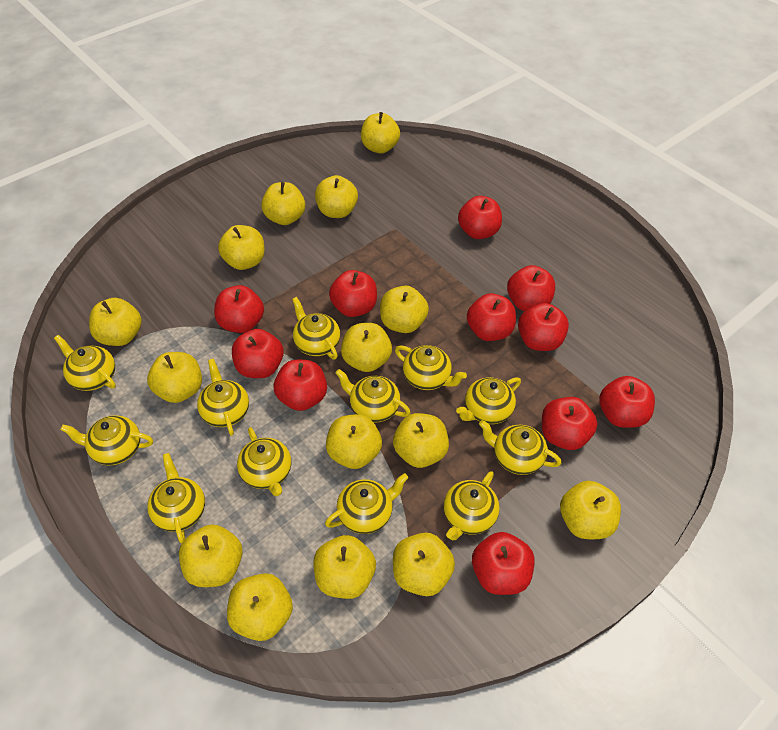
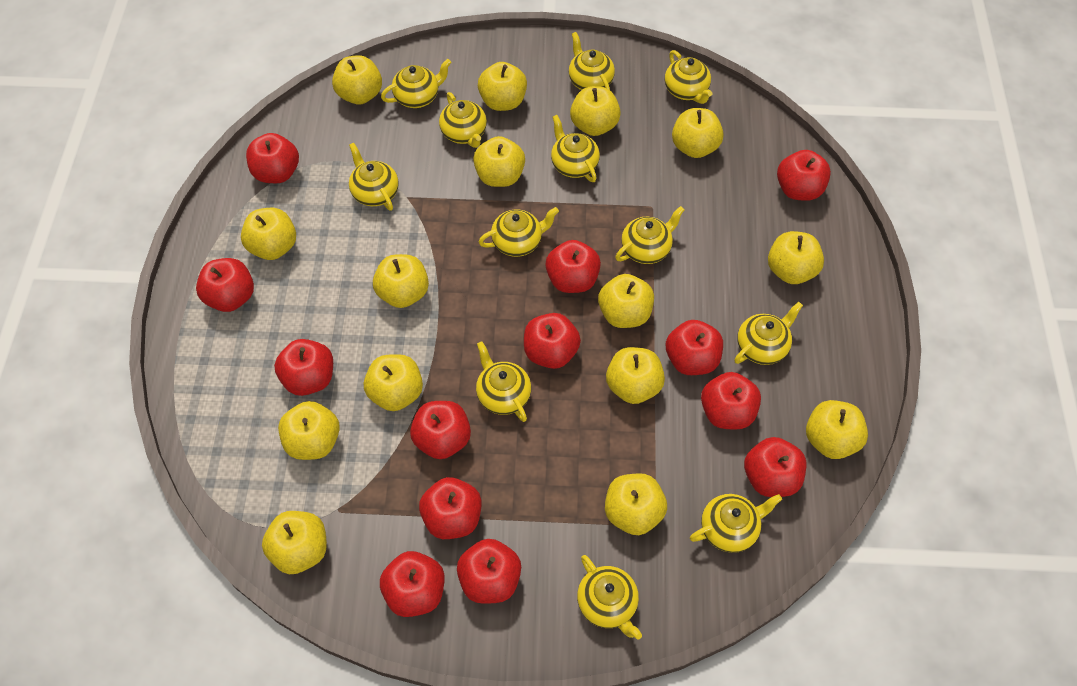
red apple: 11 -> 13

